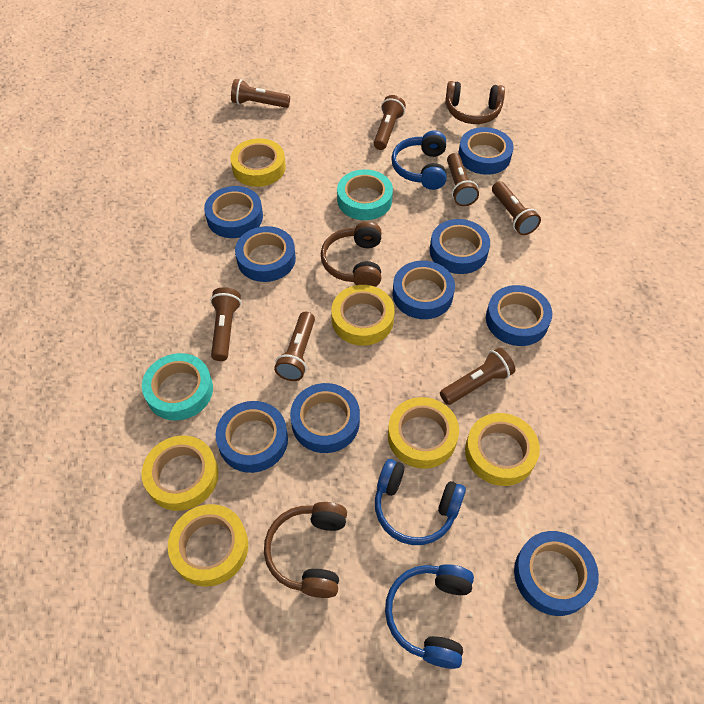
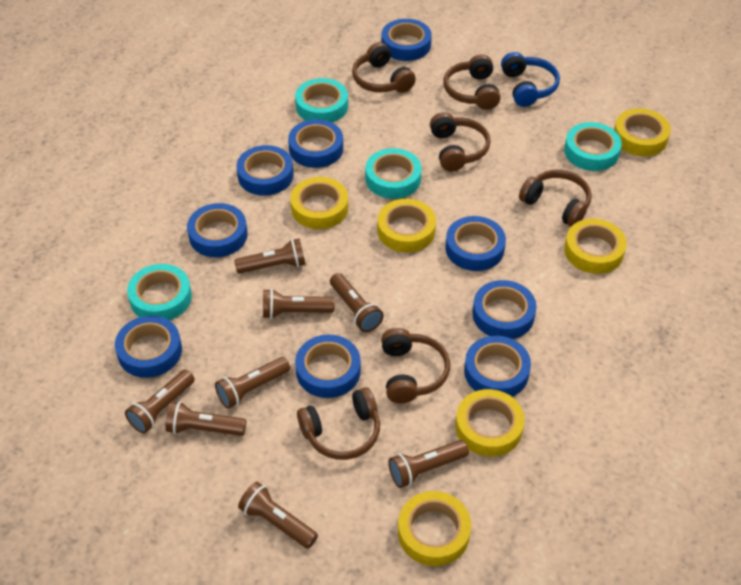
blue headphones: 3 -> 1
brown flashlight: 7 -> 8
brown headphones: 3 -> 6
turquoise tape: 2 -> 4

